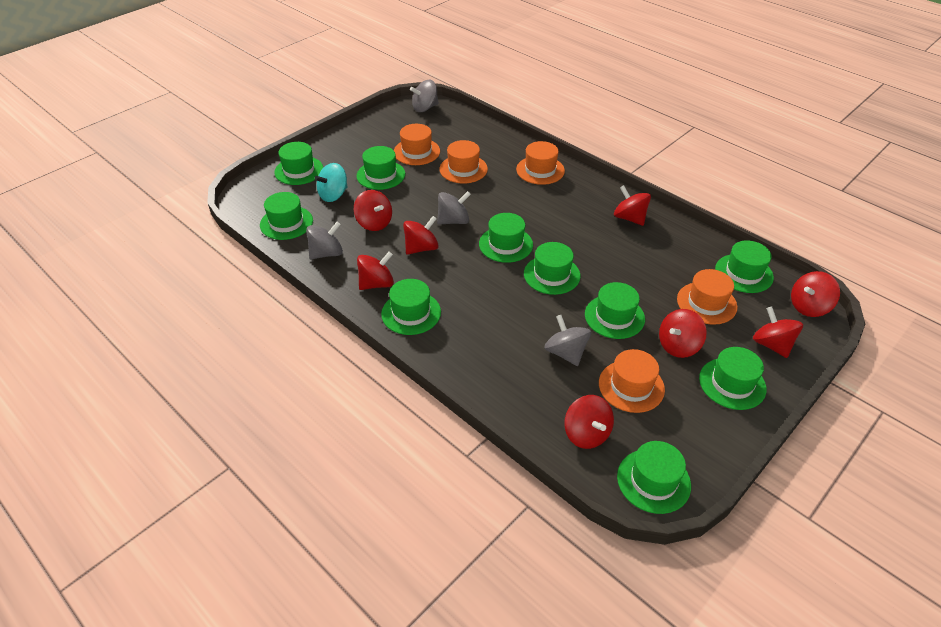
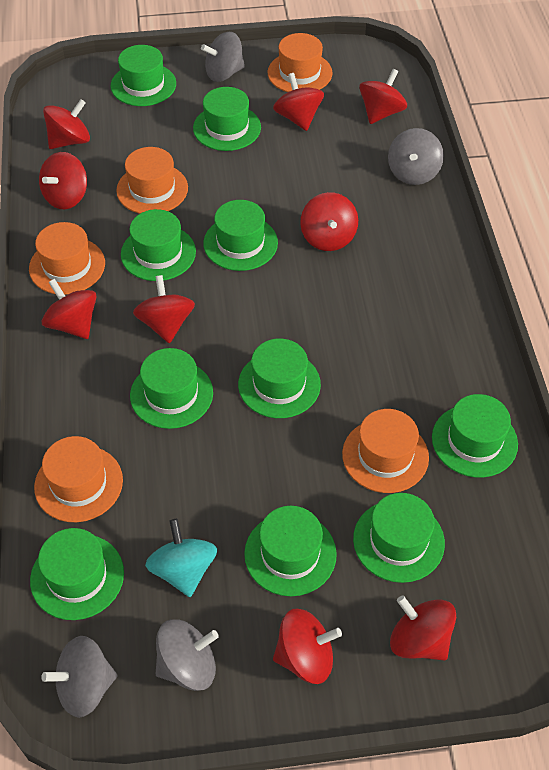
red spinning top: 8 -> 9

